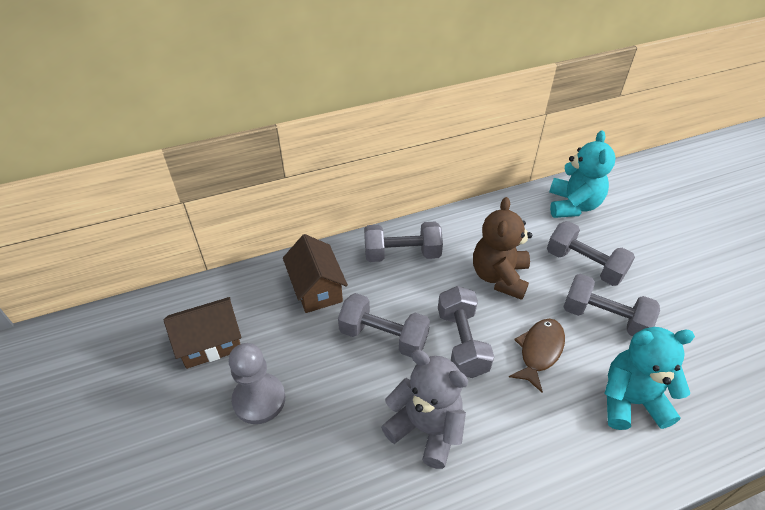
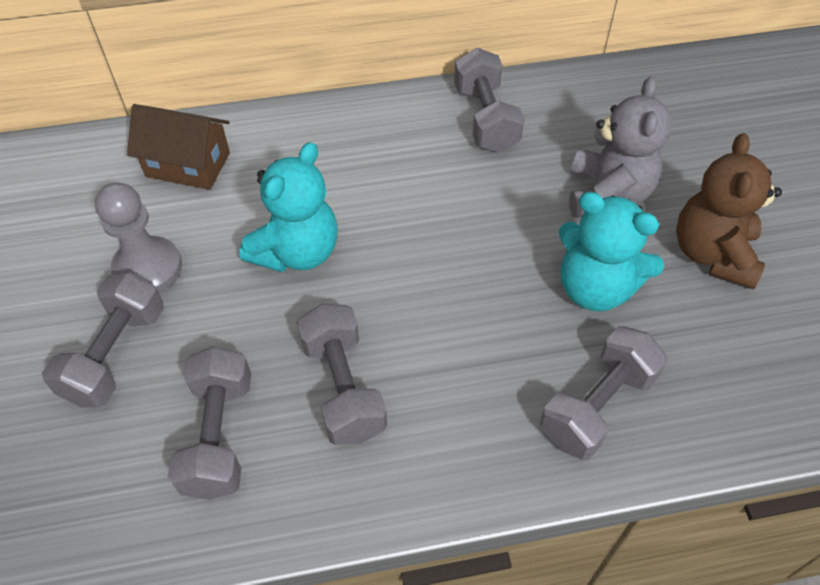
brown fish: 1 -> 0
brown house: 2 -> 1

